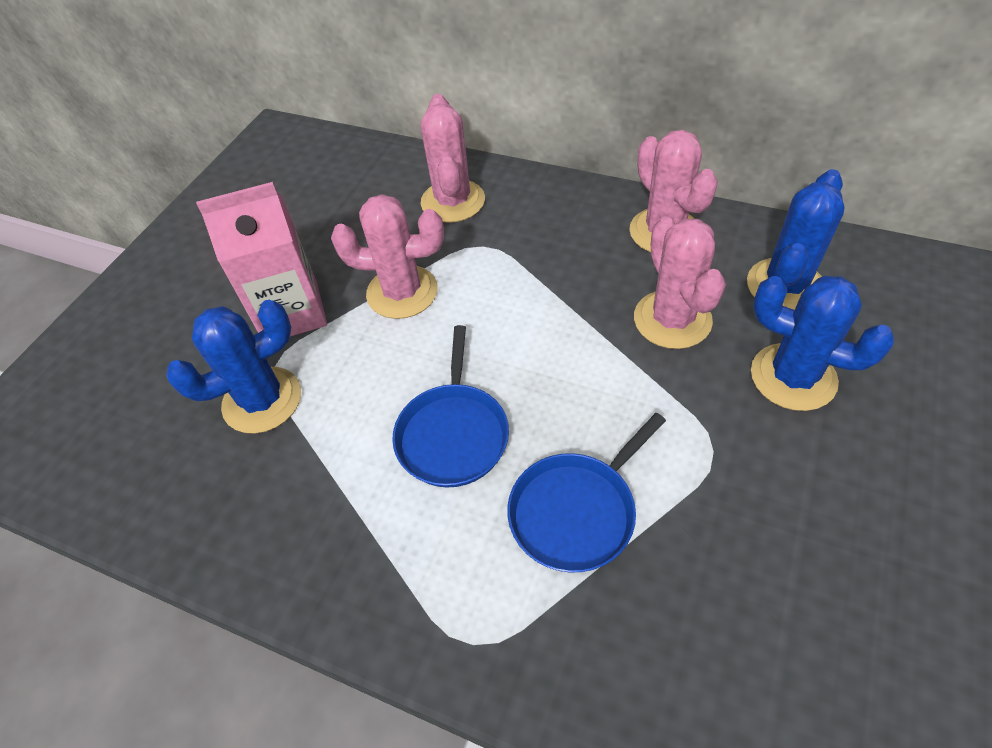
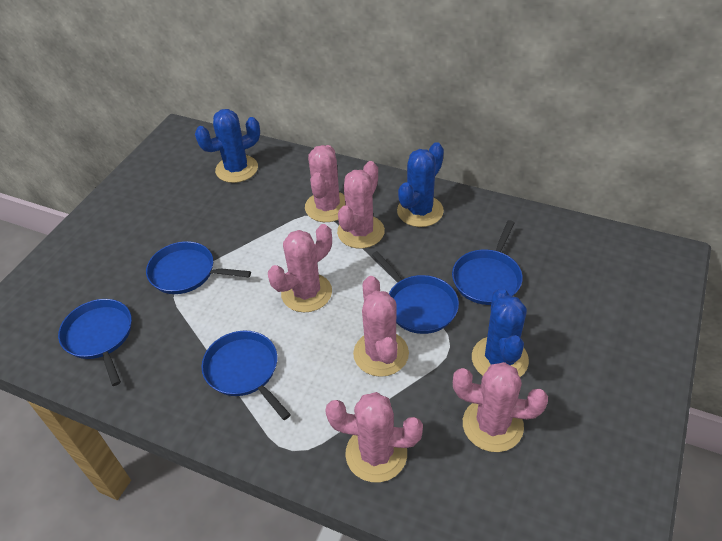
blue pan: 2 -> 5
pink cactus: 4 -> 6
pink carton: 1 -> 0

